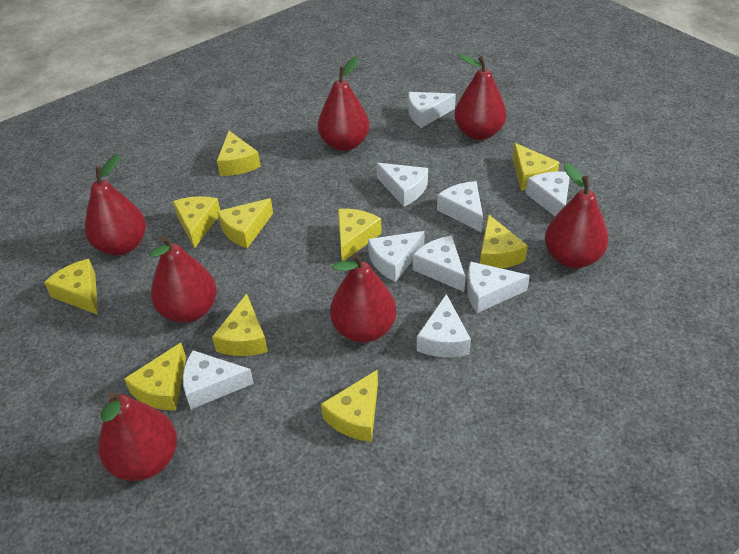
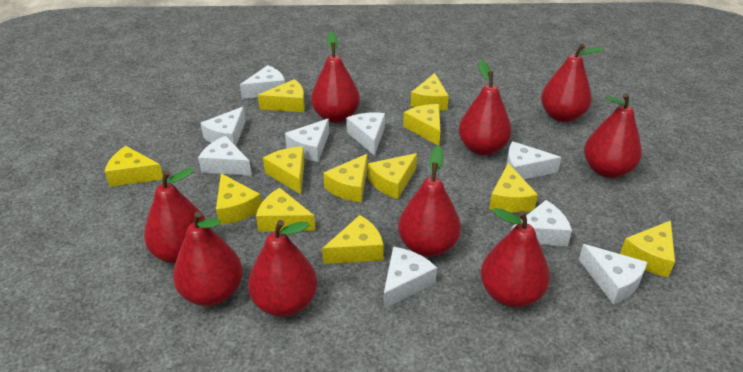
red pear: 7 -> 9
yellow cheese: 10 -> 12

